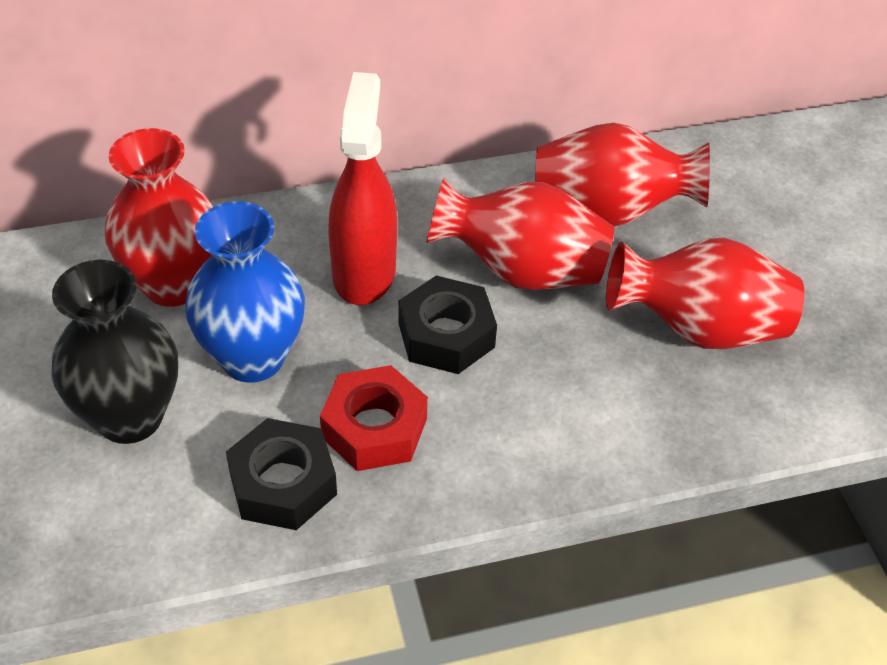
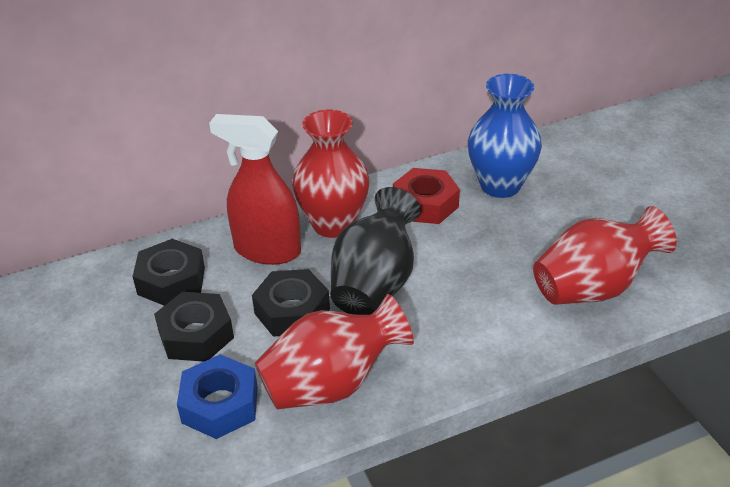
black nut: 2 -> 3
blue nut: 0 -> 1
red vase: 4 -> 3

